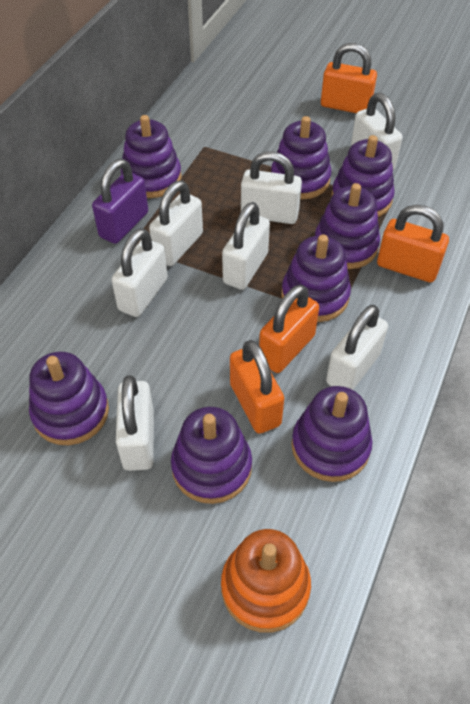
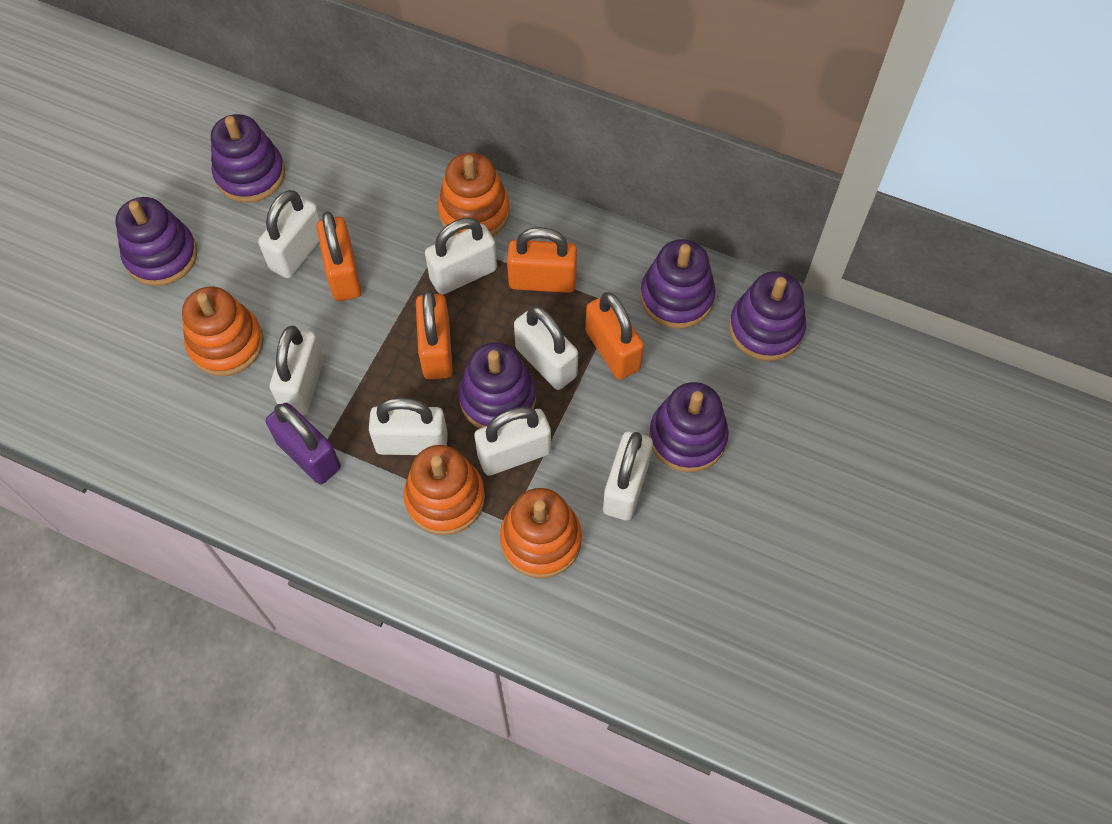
orange stacking toy: 1 -> 4
purple stacking toy: 8 -> 6

